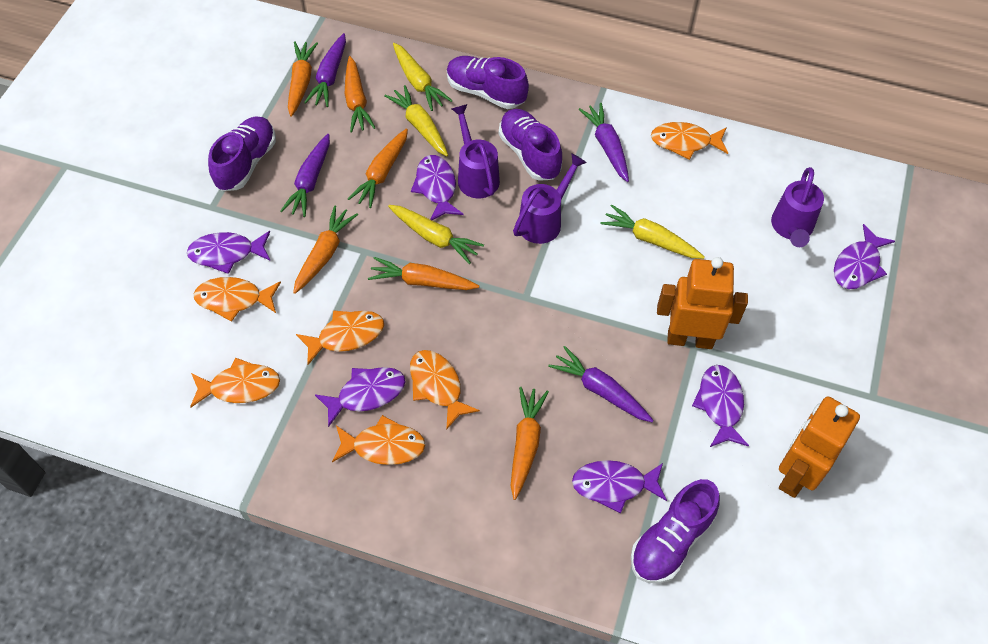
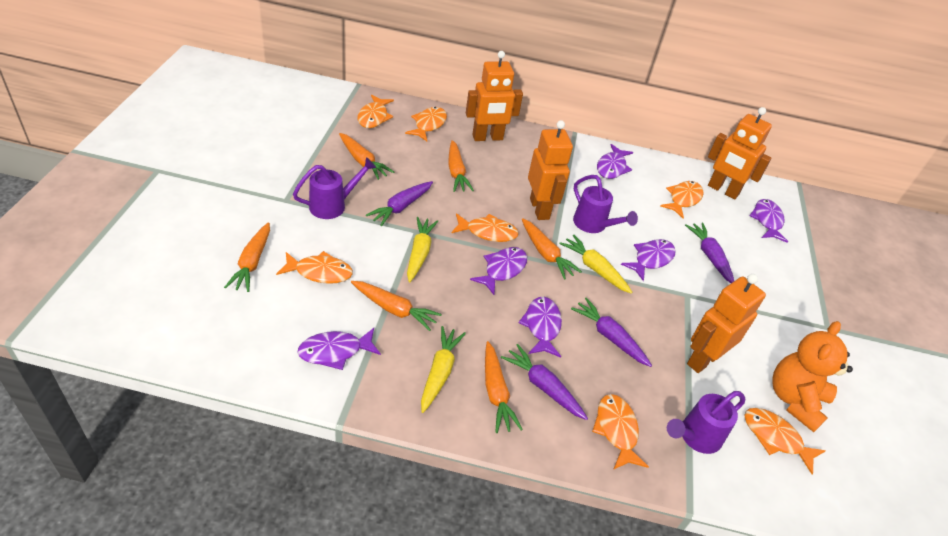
orange fish: 6 -> 7
orange robot: 2 -> 4
orange teddy bear: 0 -> 1
purple shoe: 4 -> 0
yellow carrot: 4 -> 3

